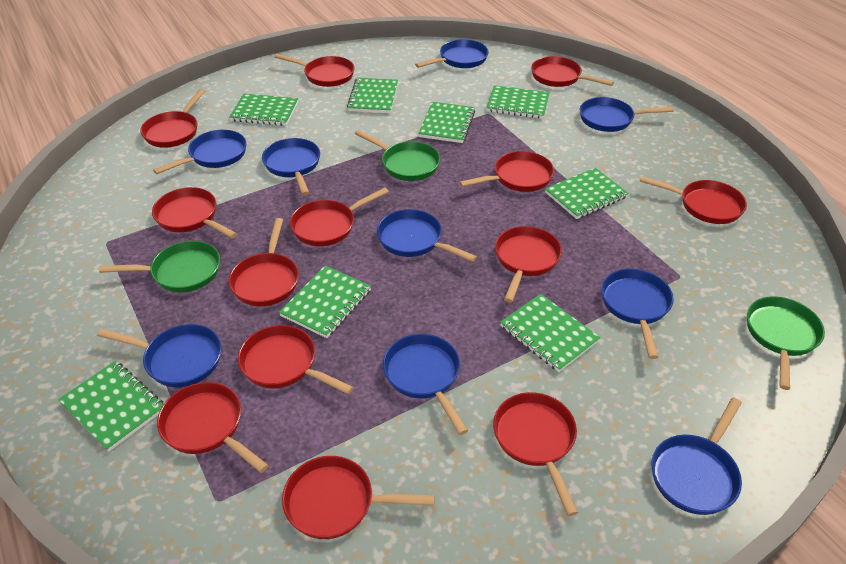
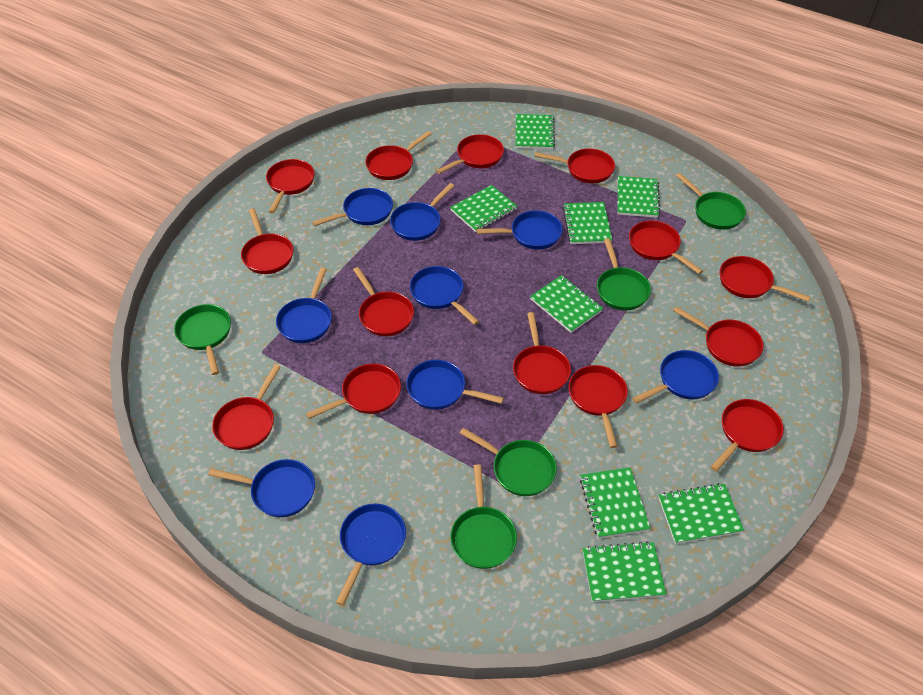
green pan: 3 -> 5
red pan: 13 -> 14

